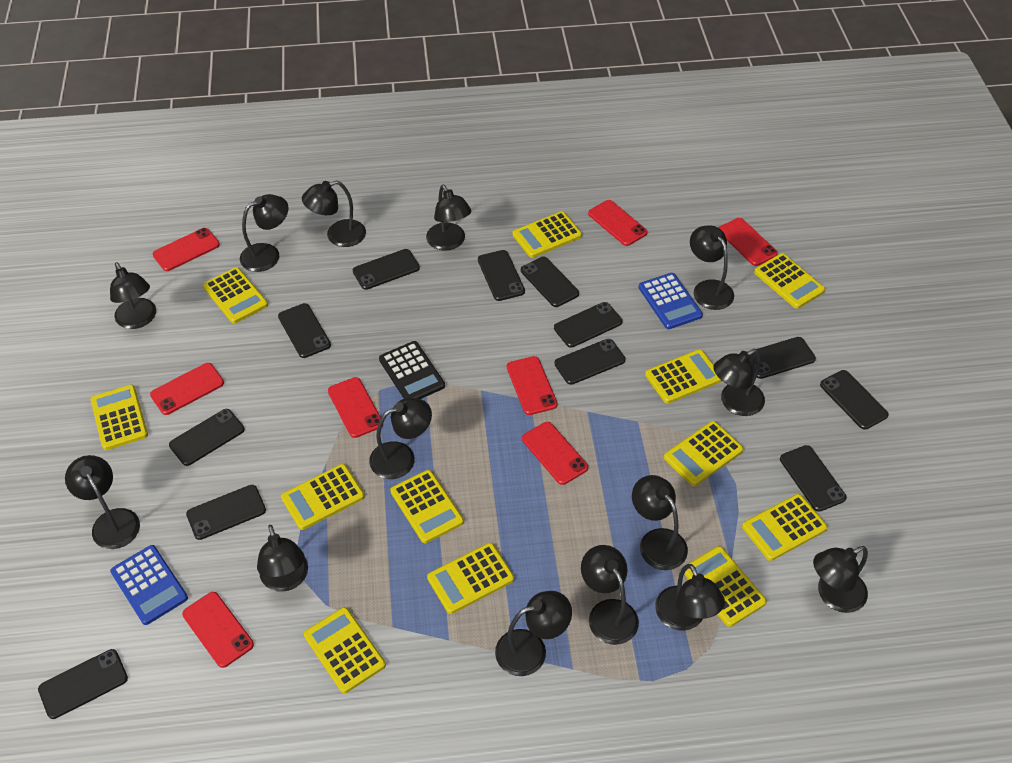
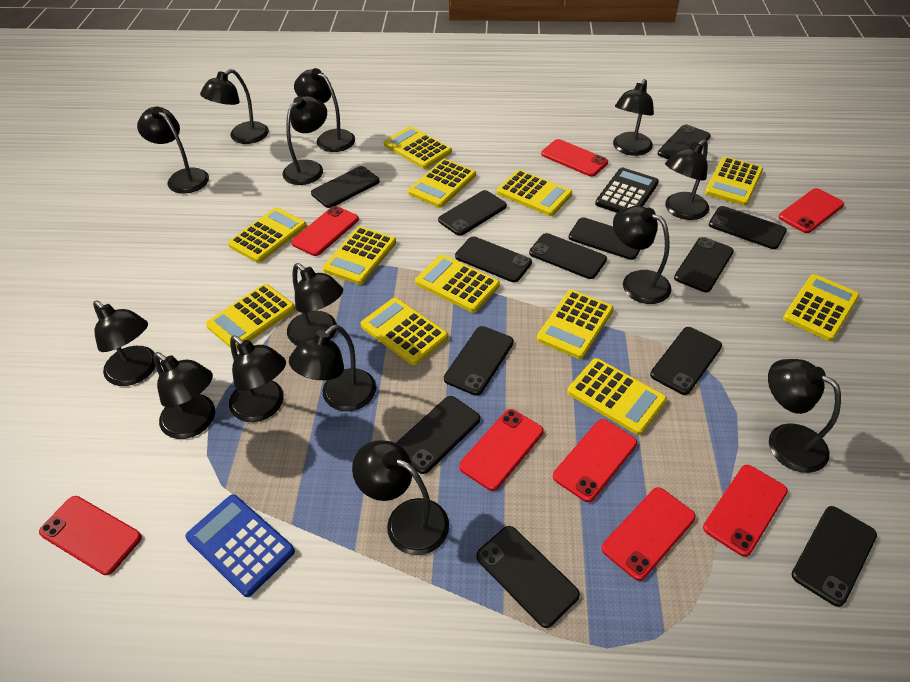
black phone: 12 -> 13
blue calculator: 2 -> 1

